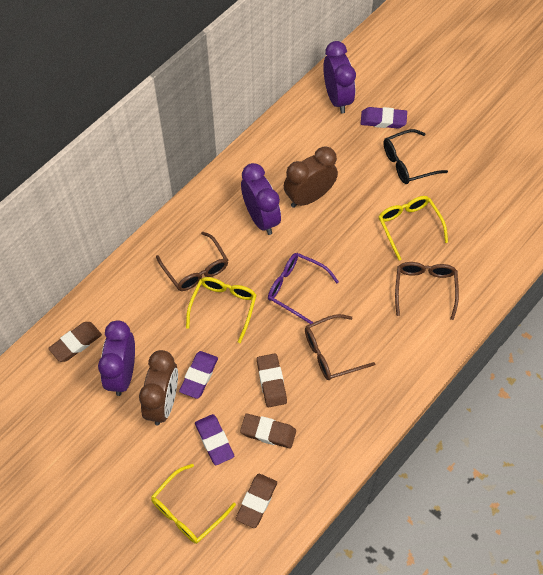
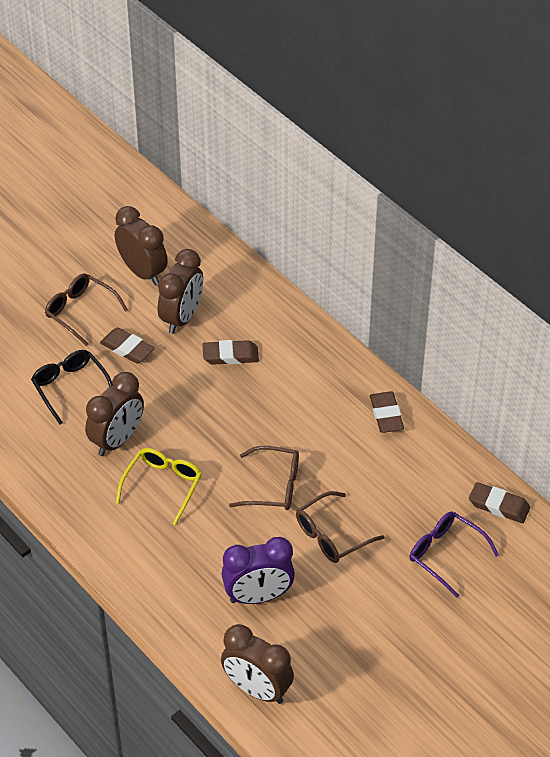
brown clock: 2 -> 4
purple clock: 3 -> 1
purple eraser: 3 -> 0
yellow glasses: 3 -> 1

